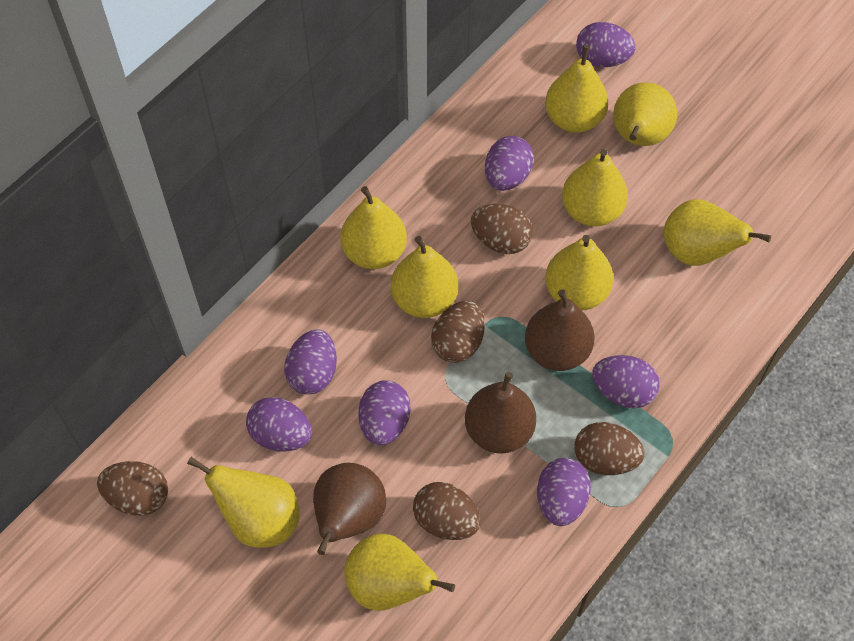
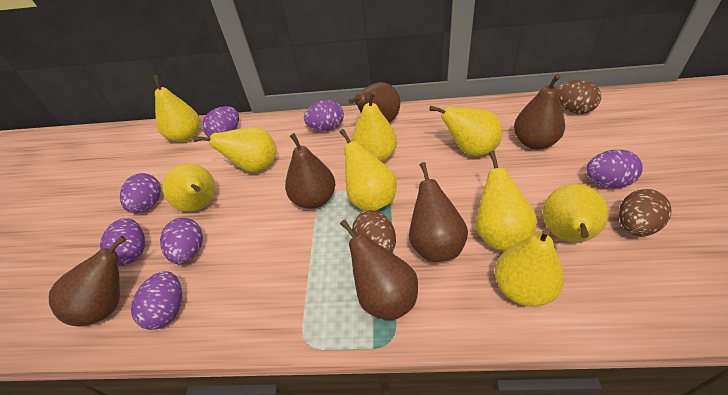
brown egg: 5 -> 3
brown pear: 3 -> 6

